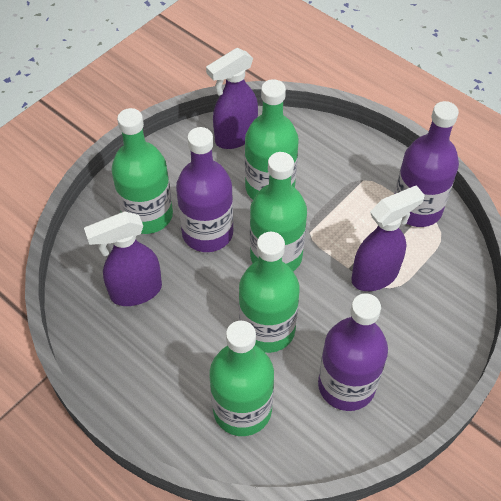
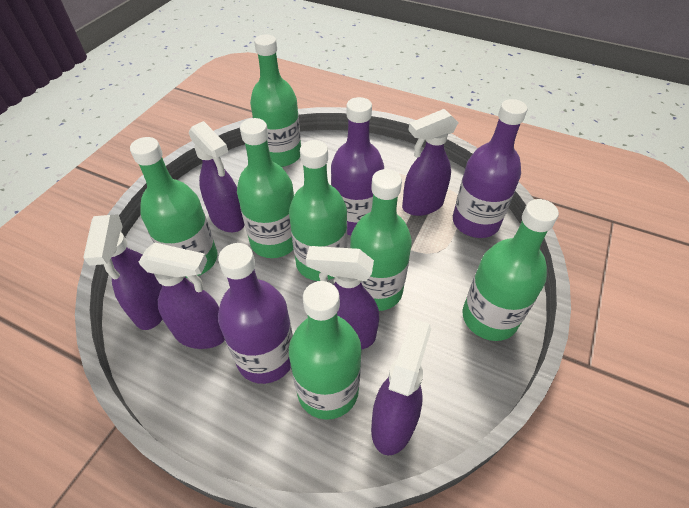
green bottle: 5 -> 7
purple spray bottle: 3 -> 6

